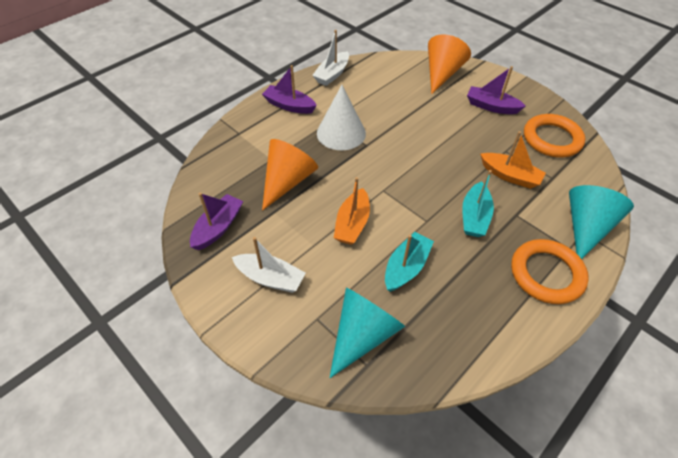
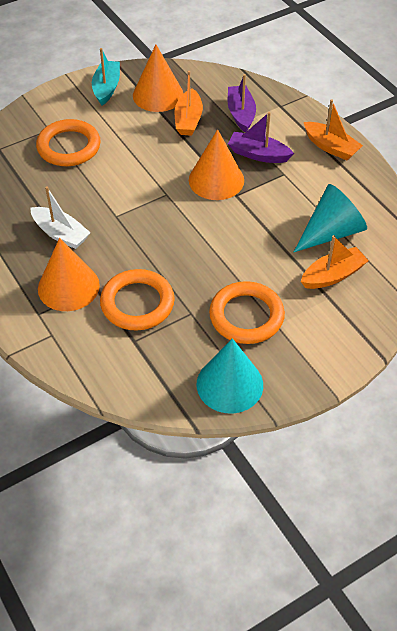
orange boat: 2 -> 3
orange cone: 2 -> 3
orange ring: 2 -> 3
purple boat: 3 -> 2
turquoise boat: 2 -> 1
white boat: 2 -> 1
white cone: 1 -> 0

